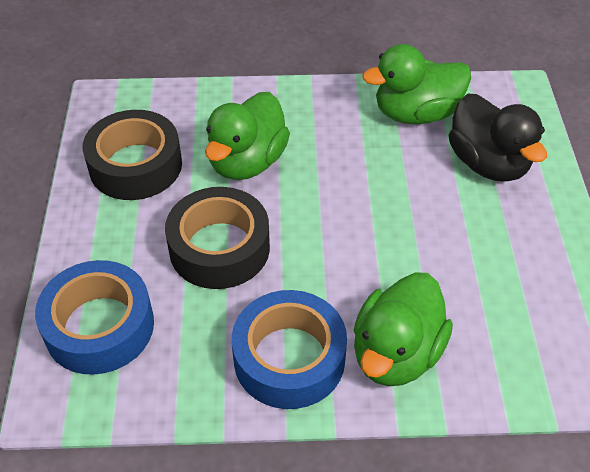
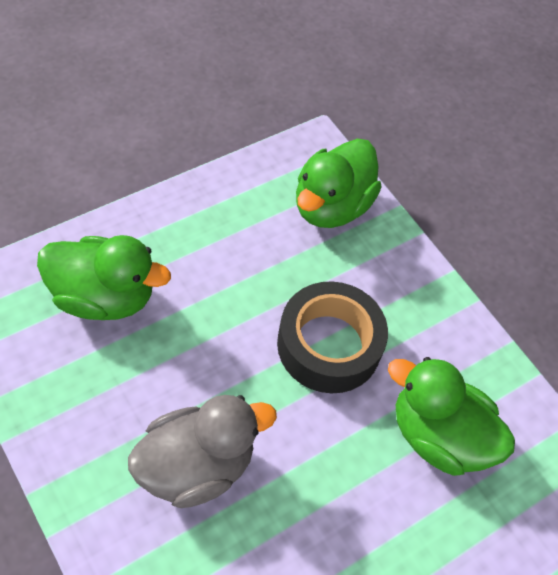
black duck: 1 -> 0
black tape: 2 -> 1
blue tape: 2 -> 0
grey duck: 0 -> 1

